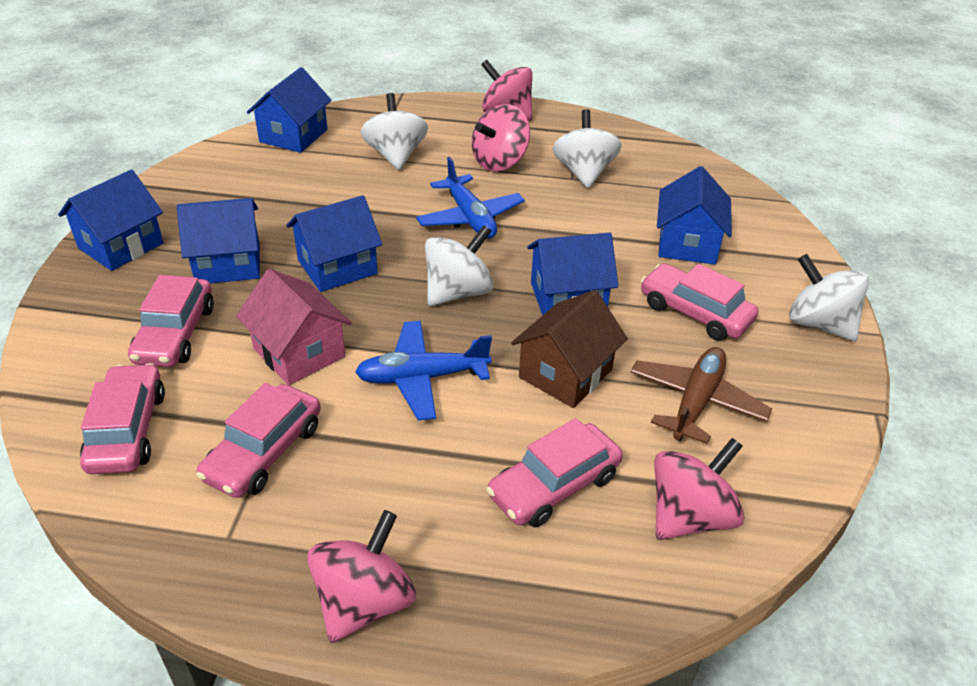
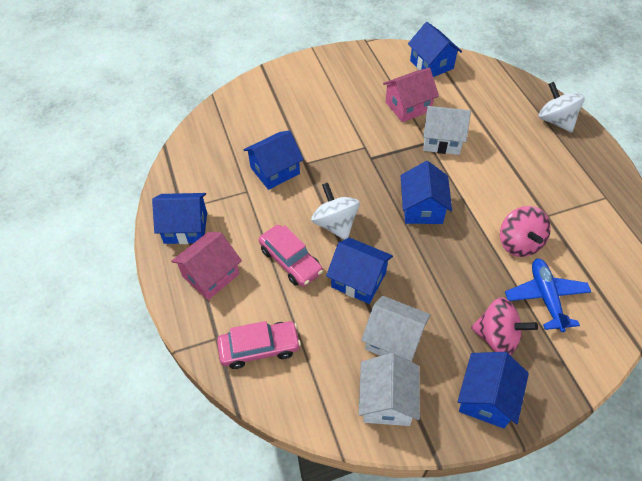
blue plane: 2 -> 1
brown house: 1 -> 0
brown plane: 1 -> 0
pink car: 5 -> 2
pink house: 1 -> 2
pink spinning top: 4 -> 2
white house: 0 -> 3
white spinning top: 4 -> 2

